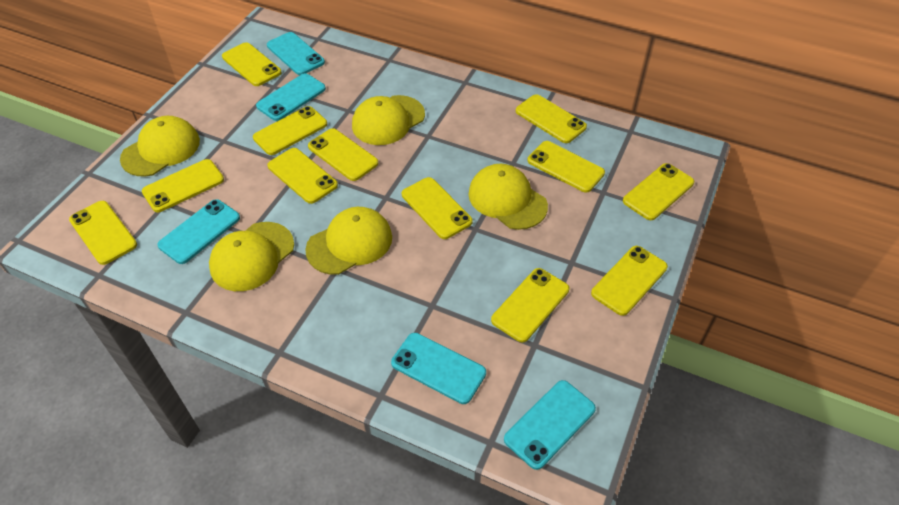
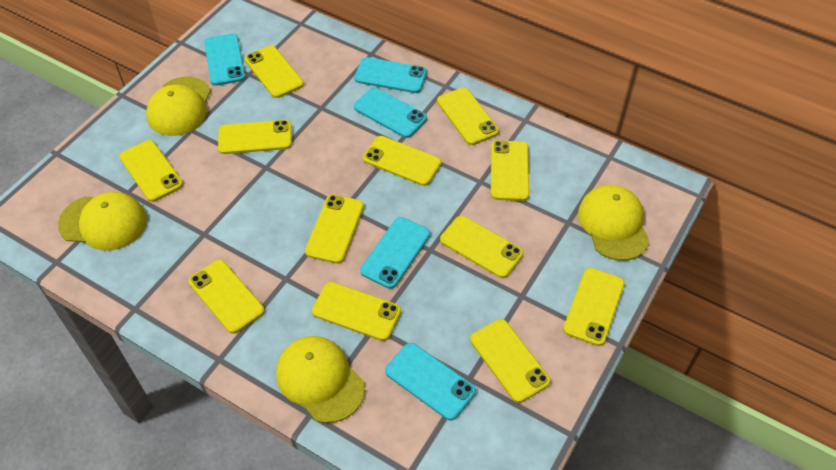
yellow cap: 5 -> 4

